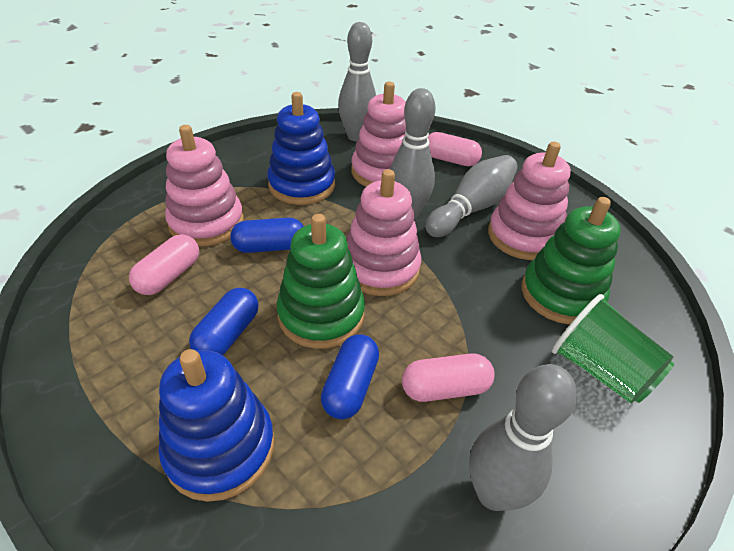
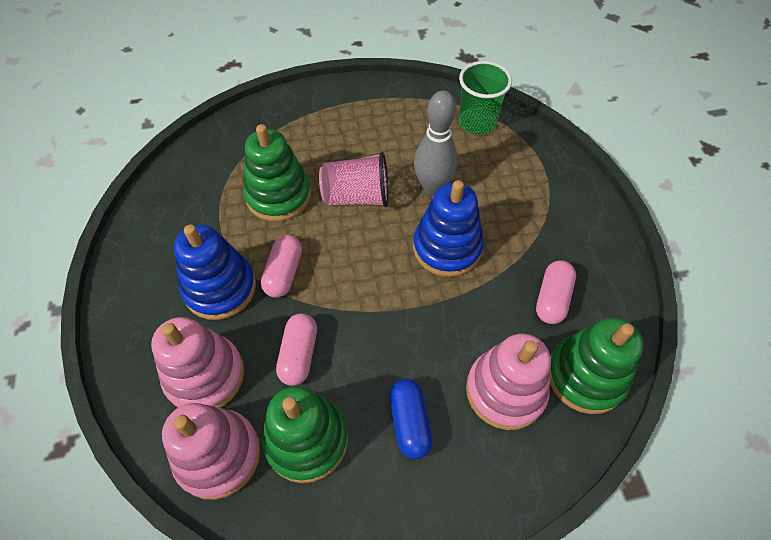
blue capsule: 3 -> 1
green stacking toy: 2 -> 3
grey bowling pin: 4 -> 1
pink cup: 0 -> 1
pink stacking toy: 4 -> 3

